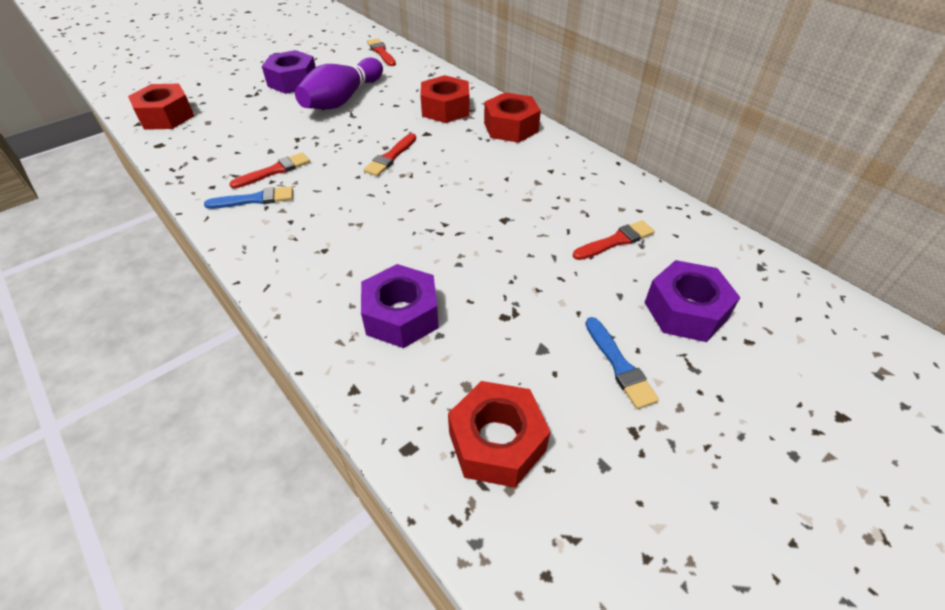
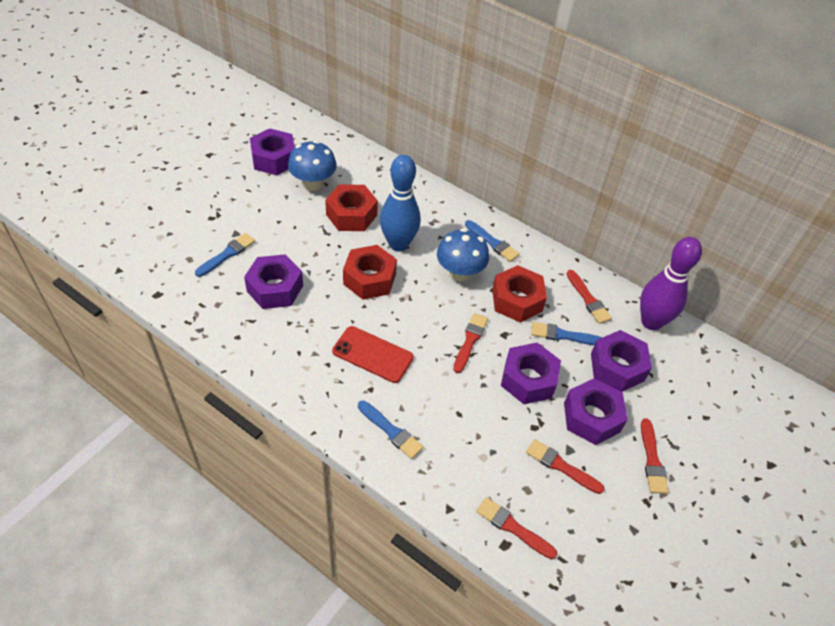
blue bowling pin: 0 -> 1
blue brush: 2 -> 4
blue mushroom: 0 -> 2
purple nut: 3 -> 5
red brush: 4 -> 5
red nut: 4 -> 3
red phone: 0 -> 1

